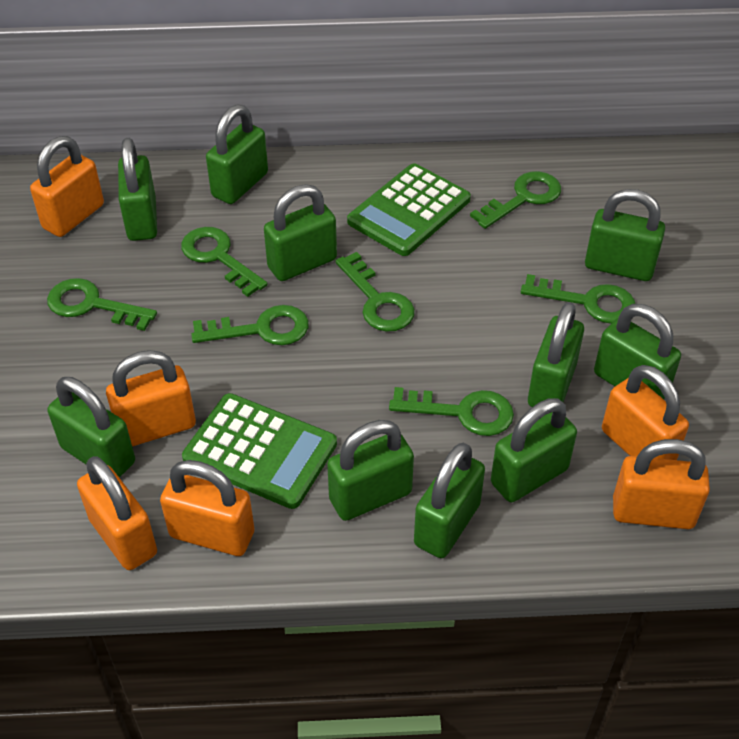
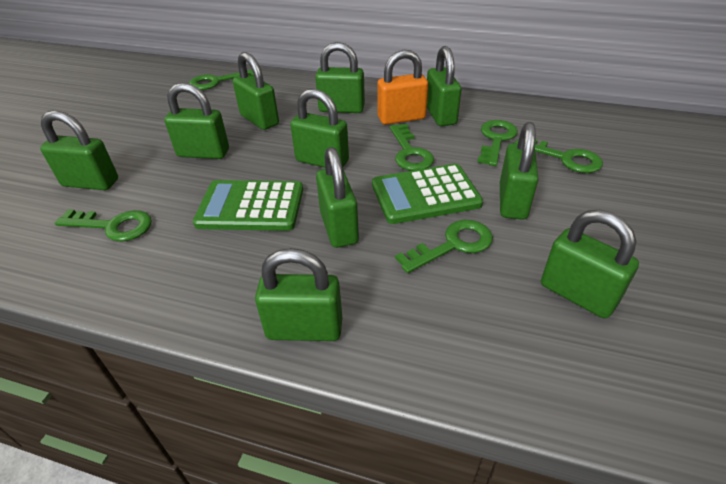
green key: 7 -> 6
orange padlock: 6 -> 1

